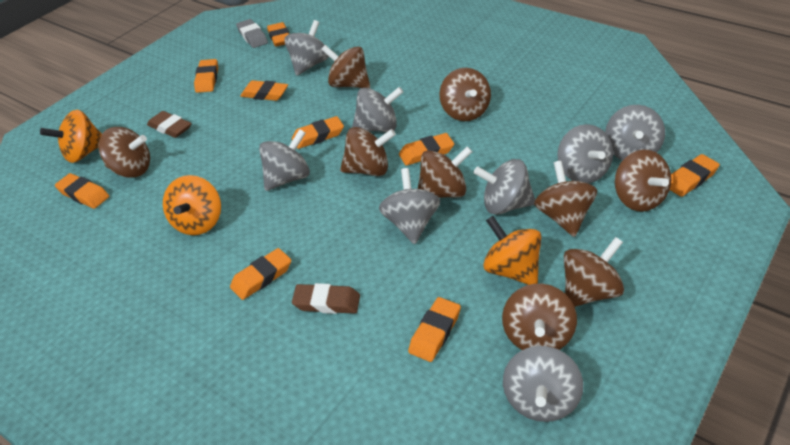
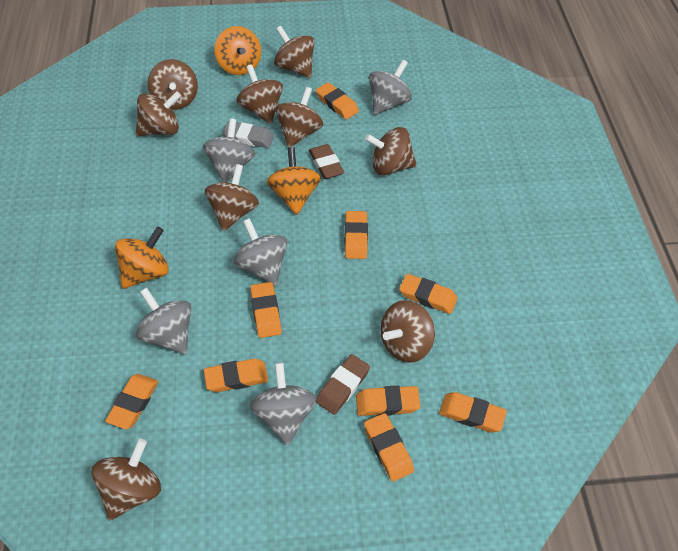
grey spinning top: 8 -> 5

